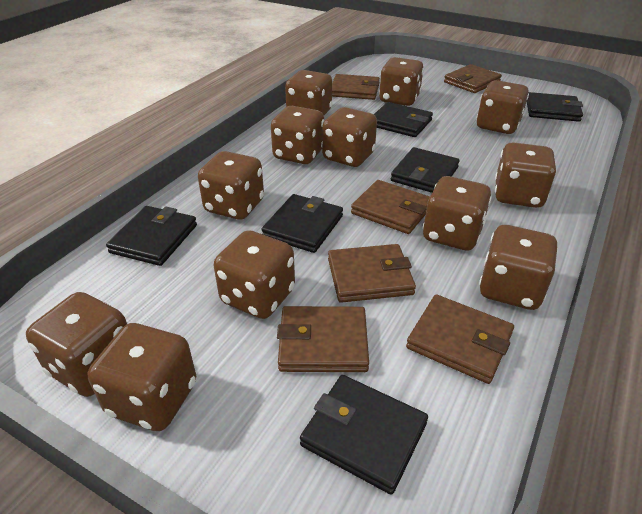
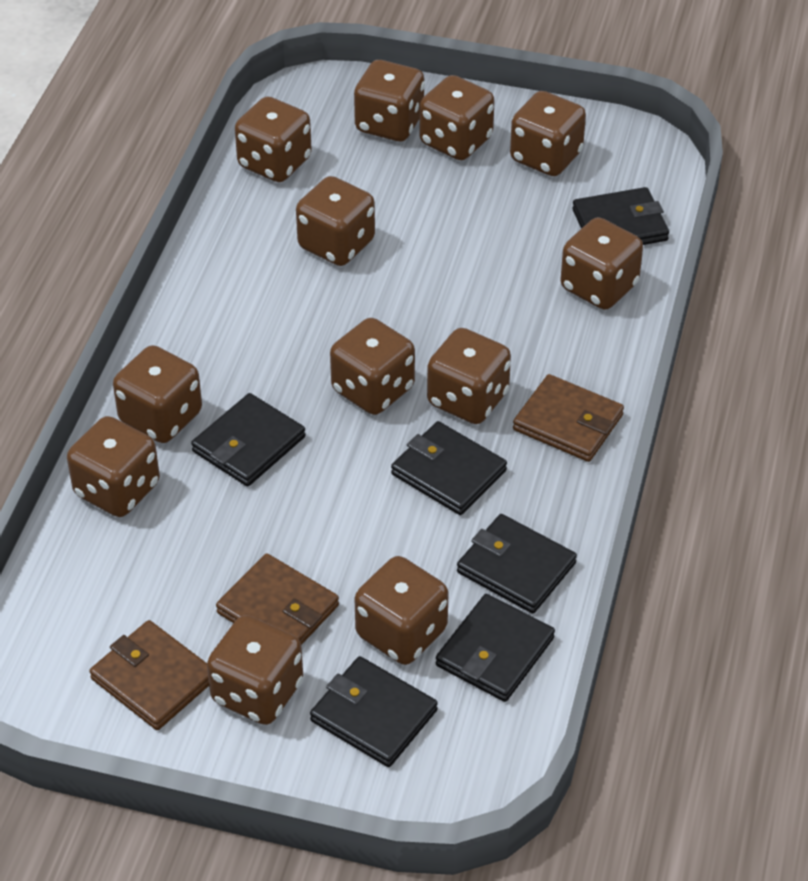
brown wallet: 6 -> 3

